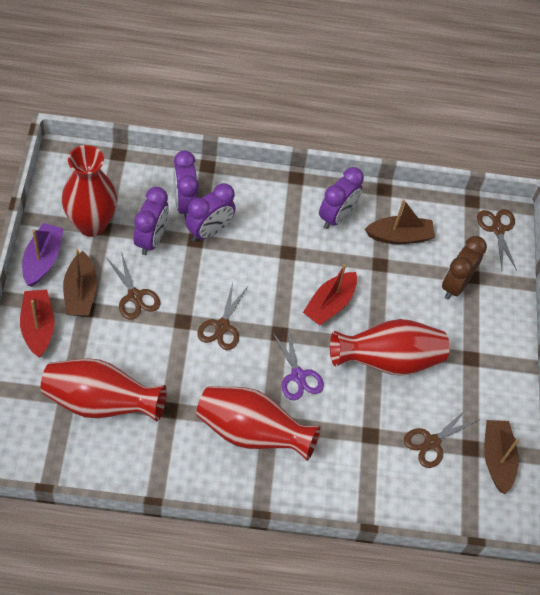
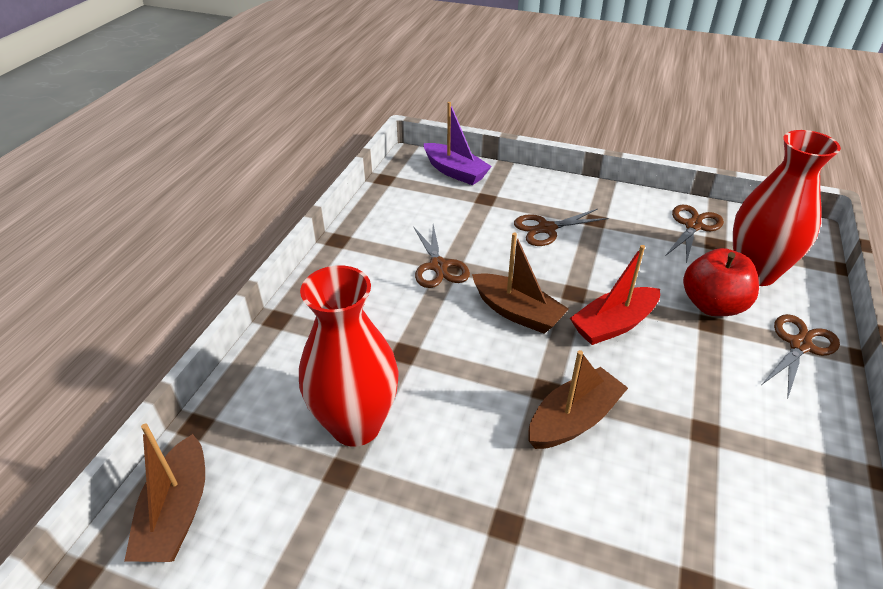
brown clock: 1 -> 0
purple clock: 4 -> 0
purple scissors: 1 -> 0
red apple: 0 -> 1
red boat: 2 -> 1
red vase: 4 -> 2

